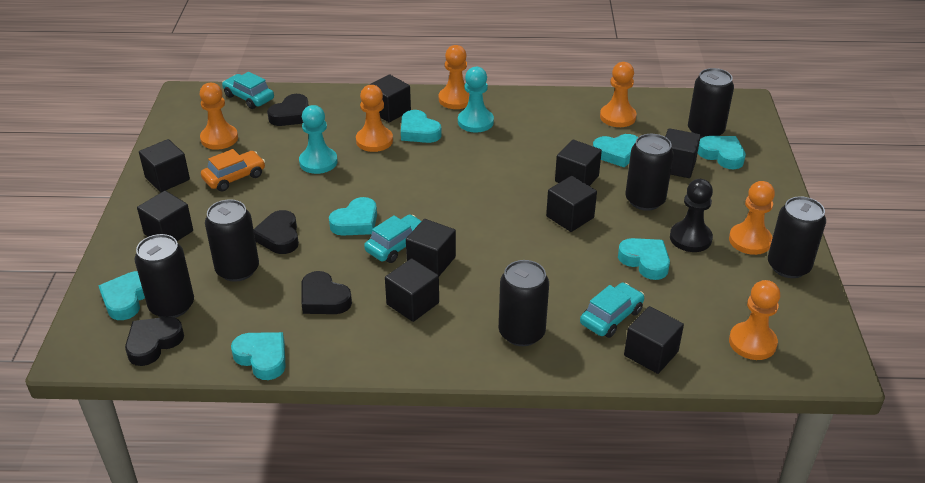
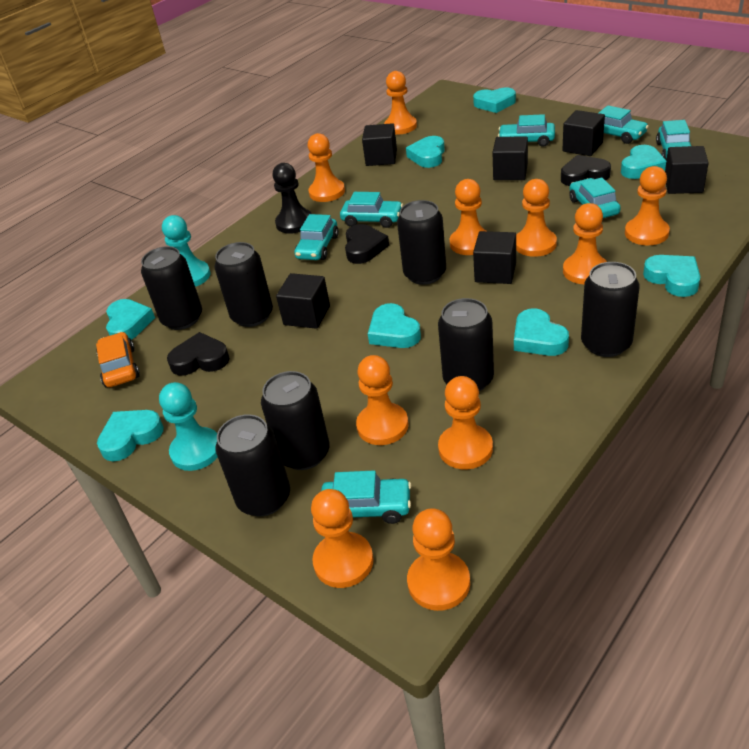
black can: 6 -> 7
black cube: 9 -> 6
black heart: 4 -> 3
orange pawn: 6 -> 10
turquoise car: 3 -> 7
turquoise heart: 7 -> 8

